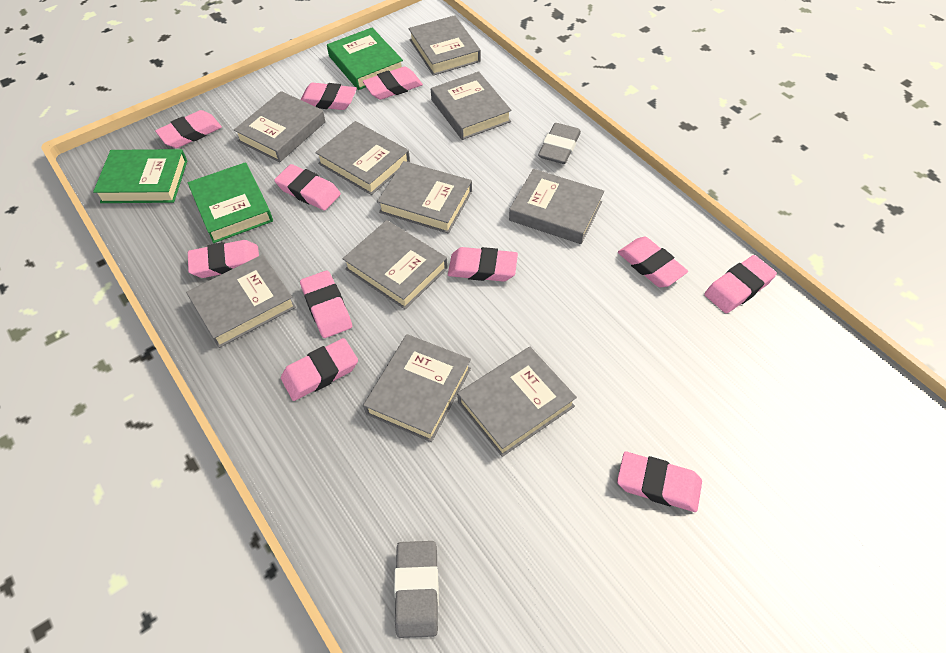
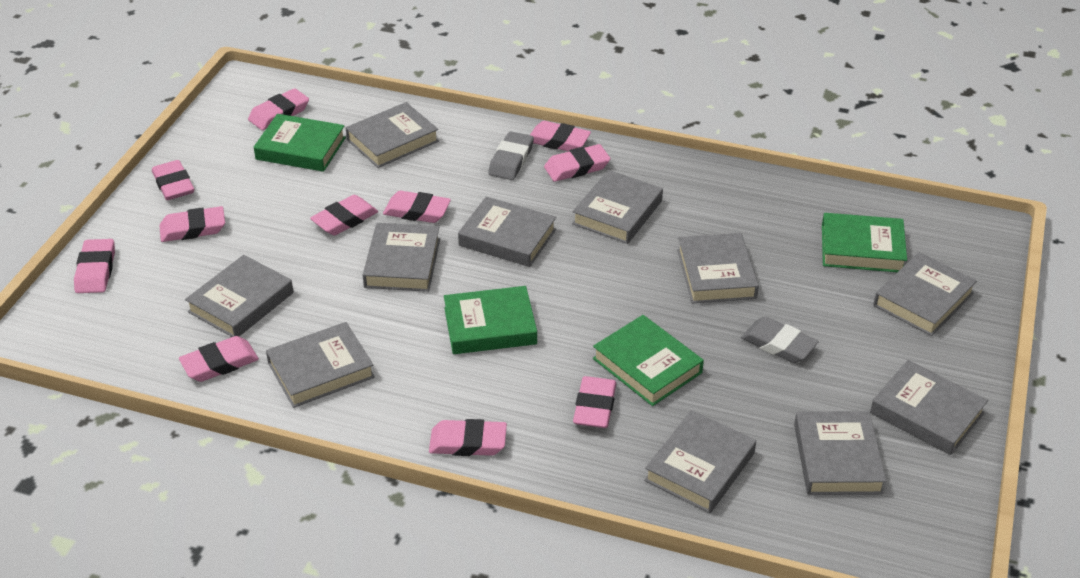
green book: 3 -> 4
grey book: 10 -> 11

